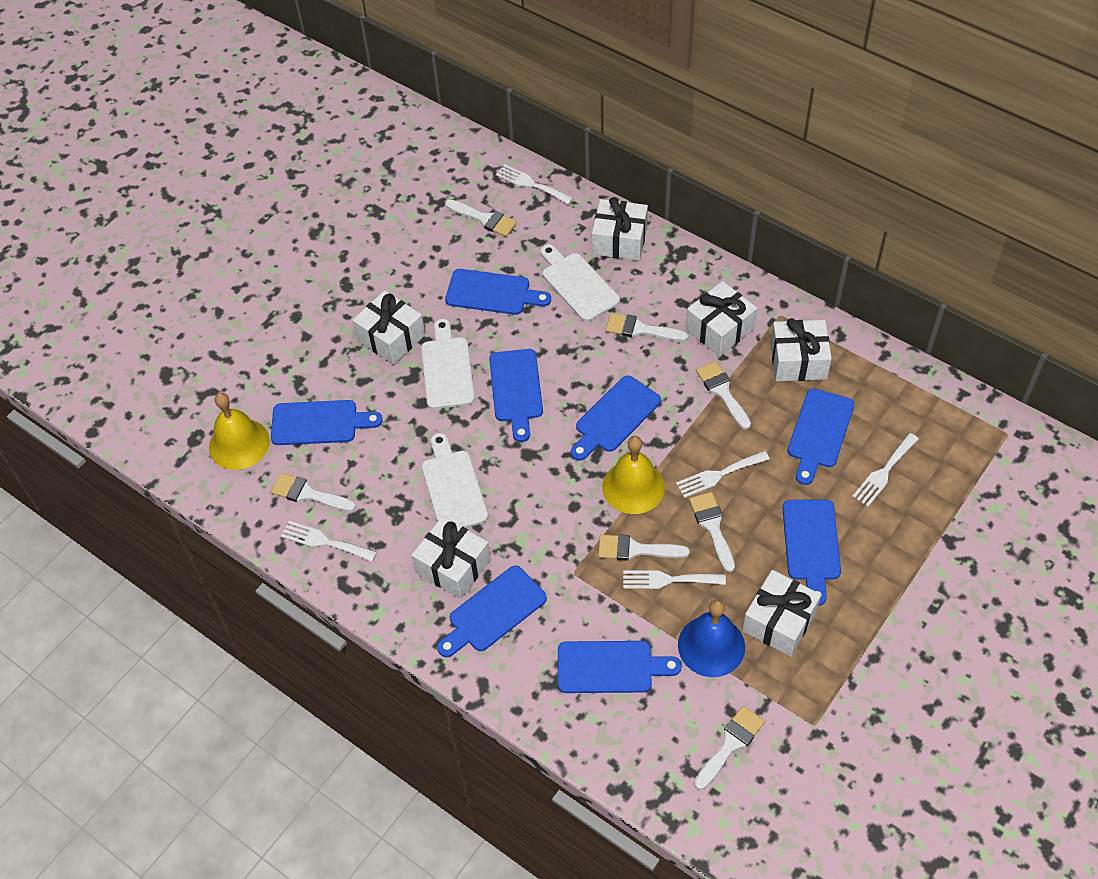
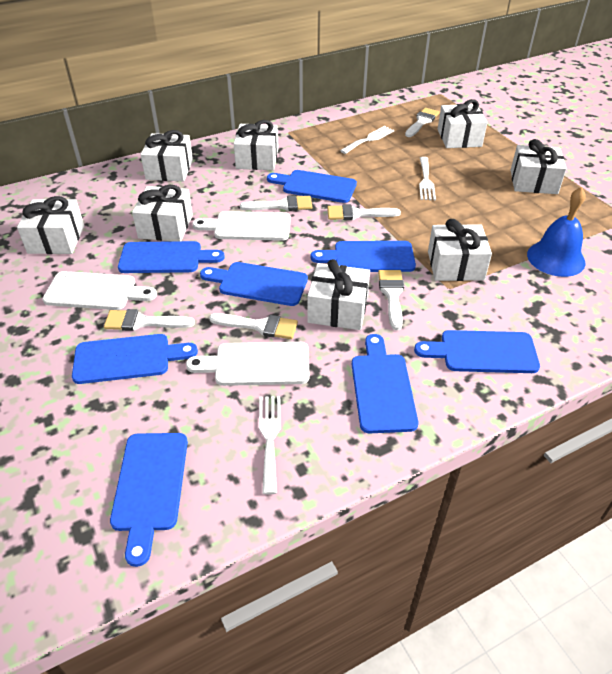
white brush: 7 -> 6
white fork: 5 -> 3
white gift: 6 -> 8
yellow bell: 2 -> 0

